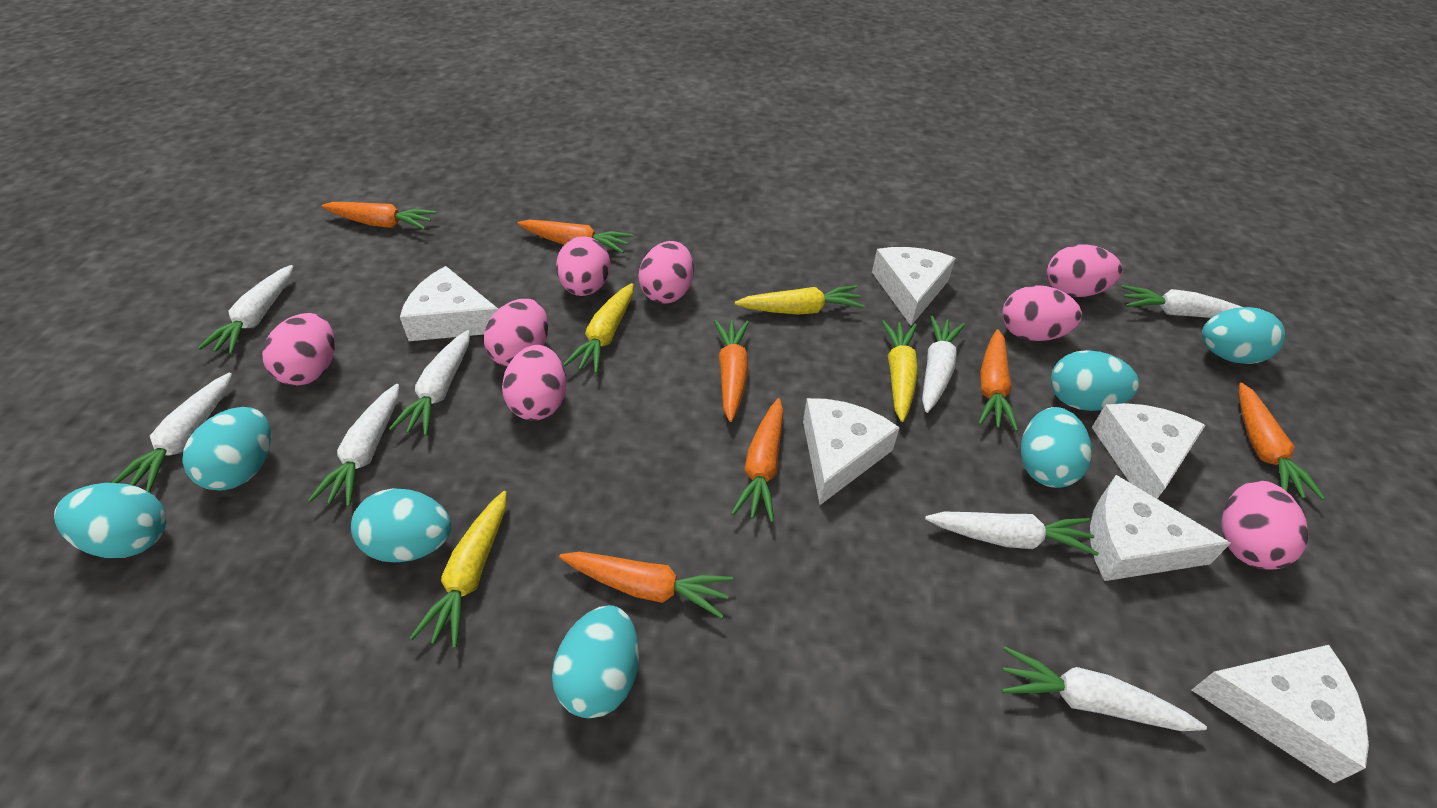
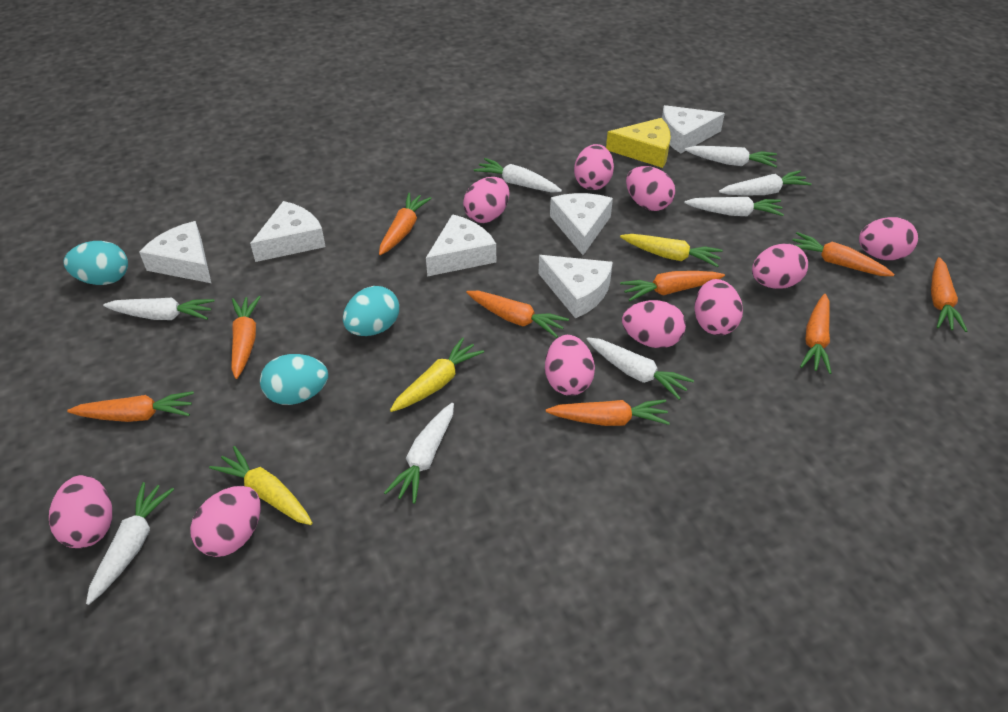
orange carrot: 7 -> 9
pink egg: 8 -> 10
turquoise egg: 7 -> 3
yellow carrot: 4 -> 3
yellow cheese: 0 -> 1

